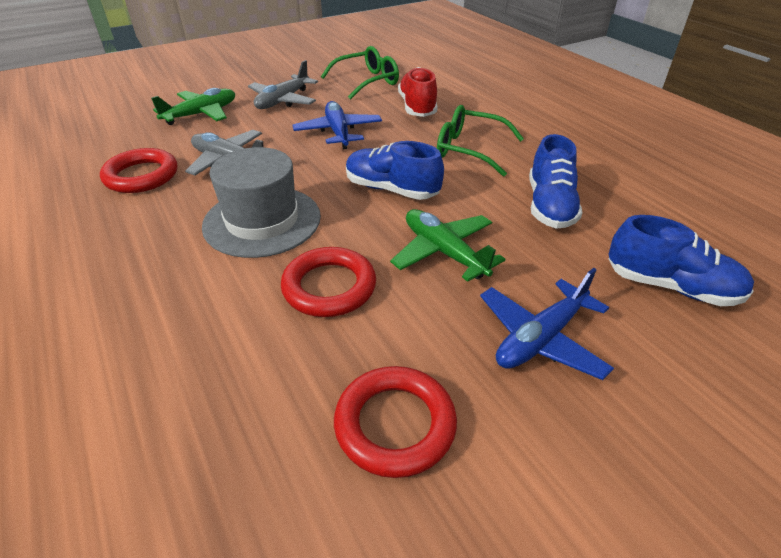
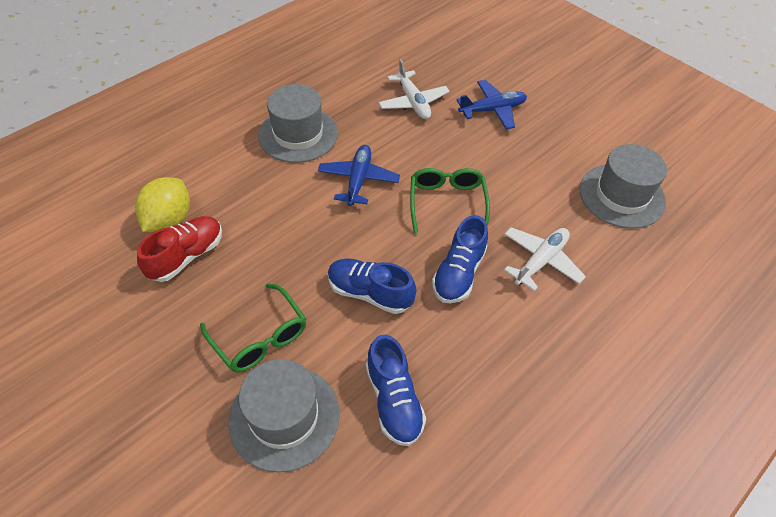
green plane: 2 -> 0
grey hat: 1 -> 3
grey plane: 2 -> 0
red ring: 3 -> 0
white plane: 0 -> 2
yellow lemon: 0 -> 1

